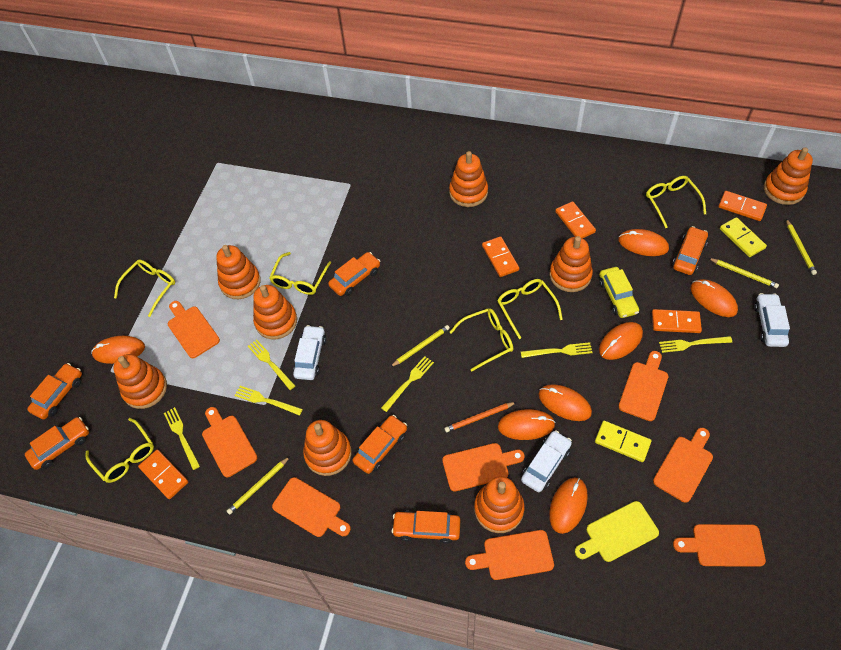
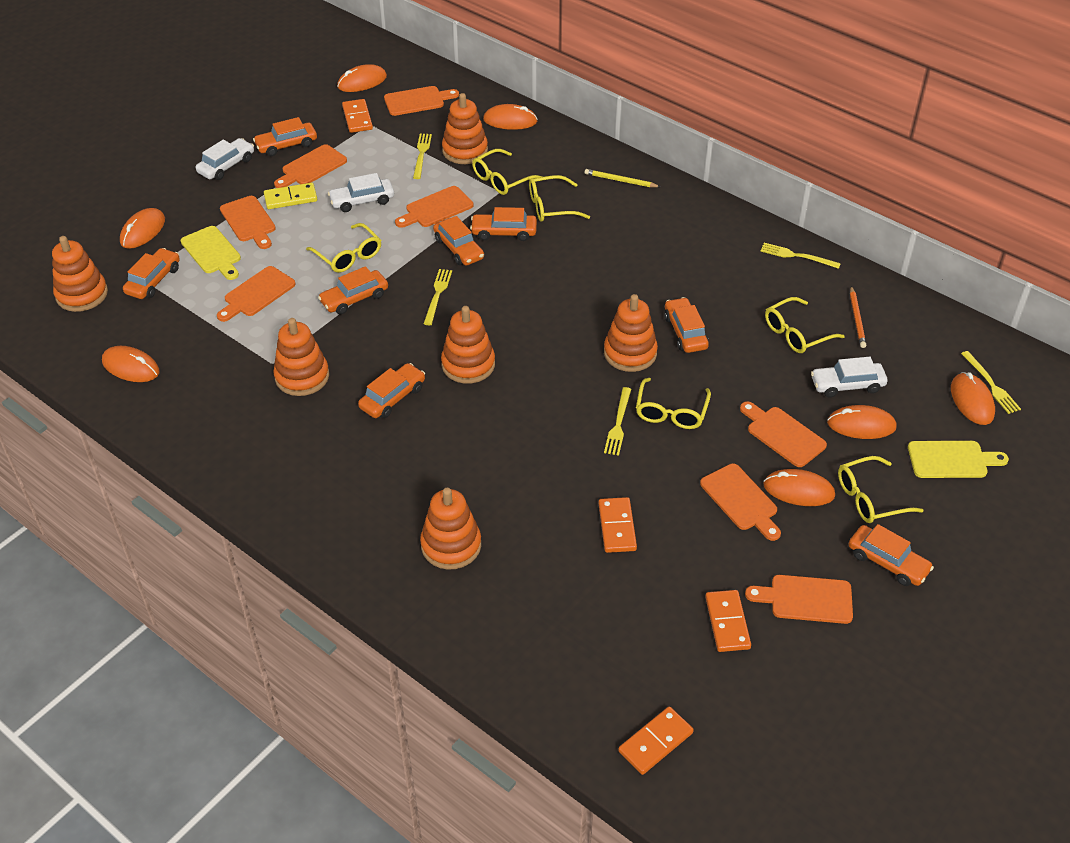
orange car: 6 -> 8
orange domino: 5 -> 4
orange stacking toy: 8 -> 6
yellow car: 1 -> 0
yellow cutting board: 1 -> 2
yellow domino: 2 -> 1
yellow fork: 6 -> 5
yellow pencil: 4 -> 1

